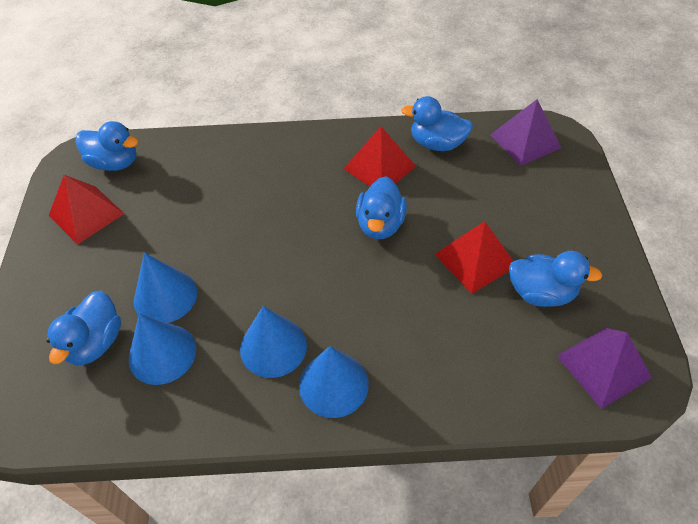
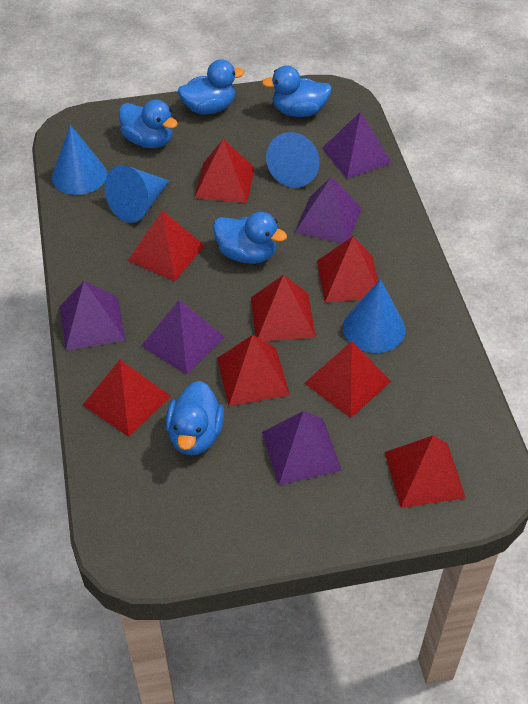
purple pyramid: 2 -> 5
red pyramid: 3 -> 8

